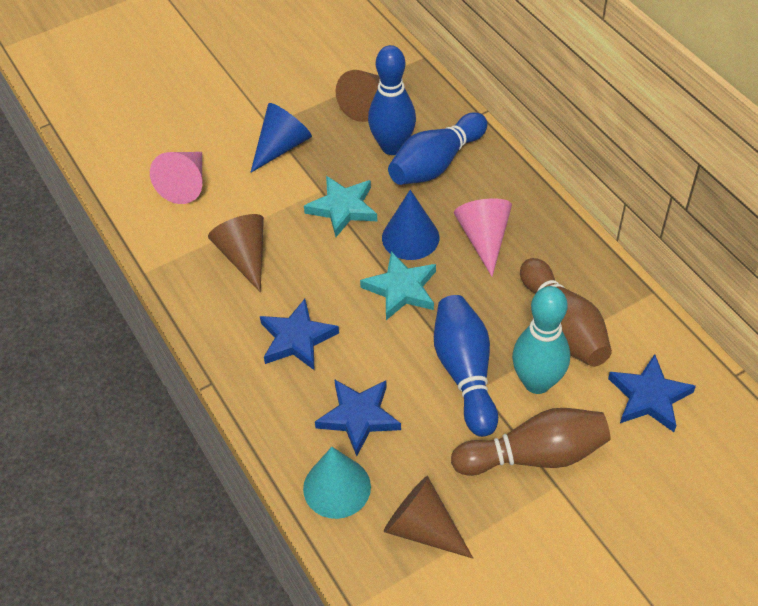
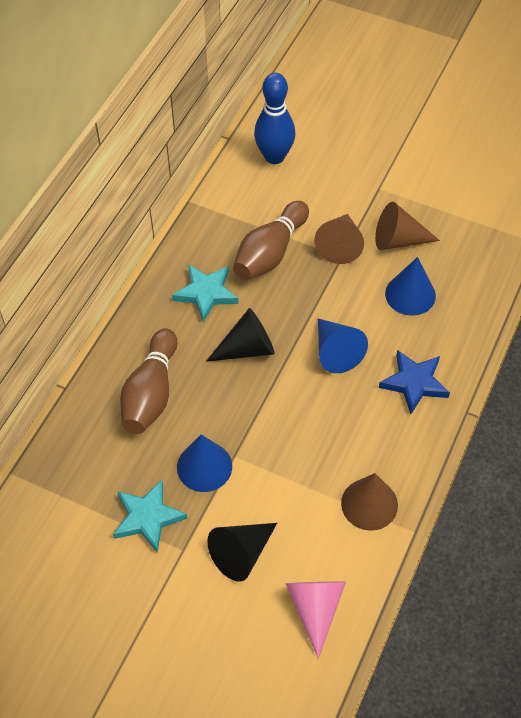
black cone: 0 -> 2
blue bowling pin: 3 -> 1
blue cone: 2 -> 3
blue star: 3 -> 1
pink cone: 2 -> 1
turquoise bowling pin: 1 -> 0
turquoise cone: 1 -> 0

